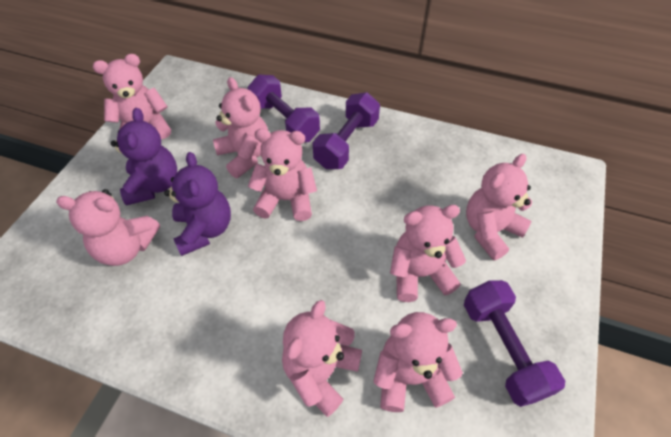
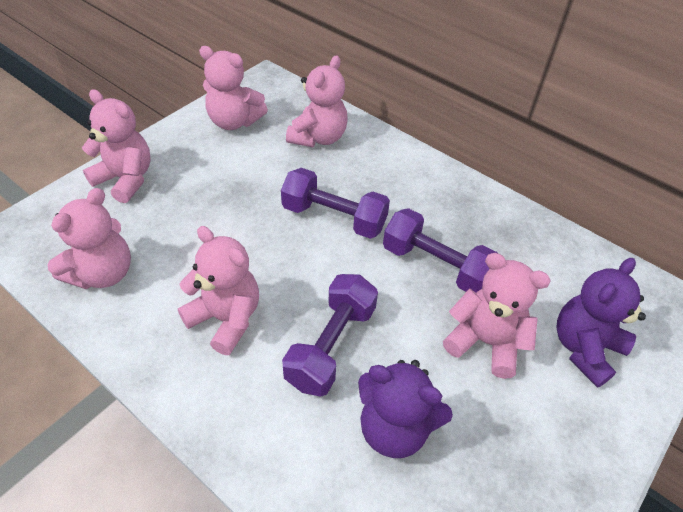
pink teddy bear: 8 -> 6

